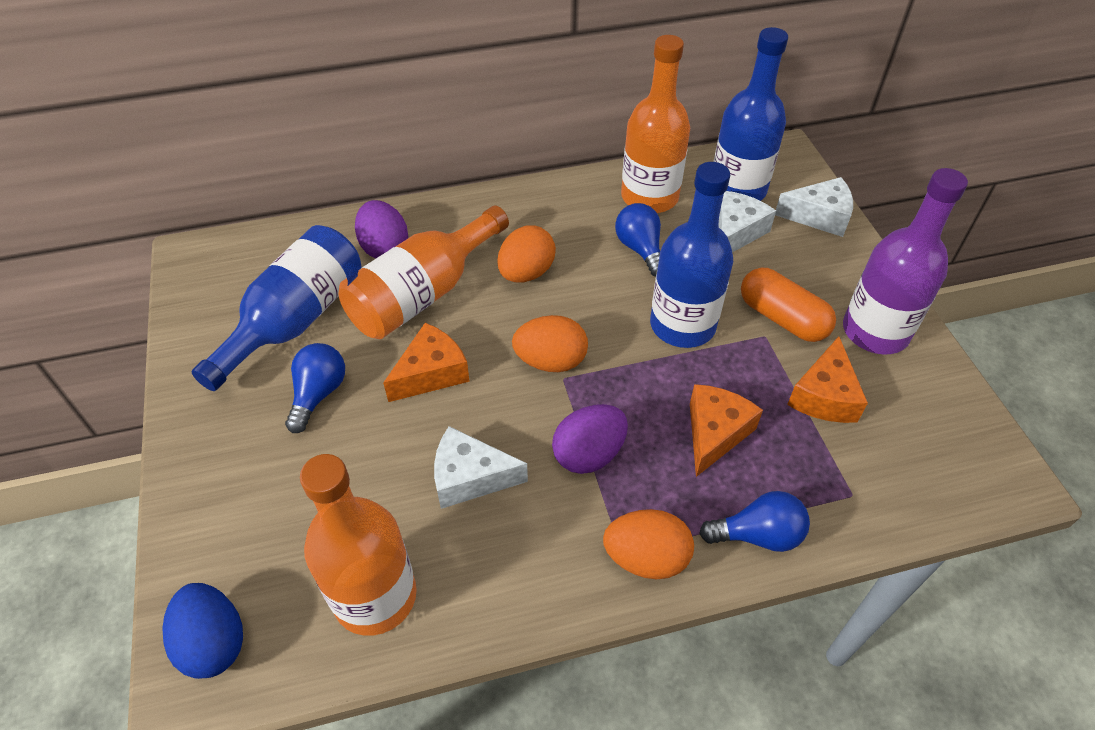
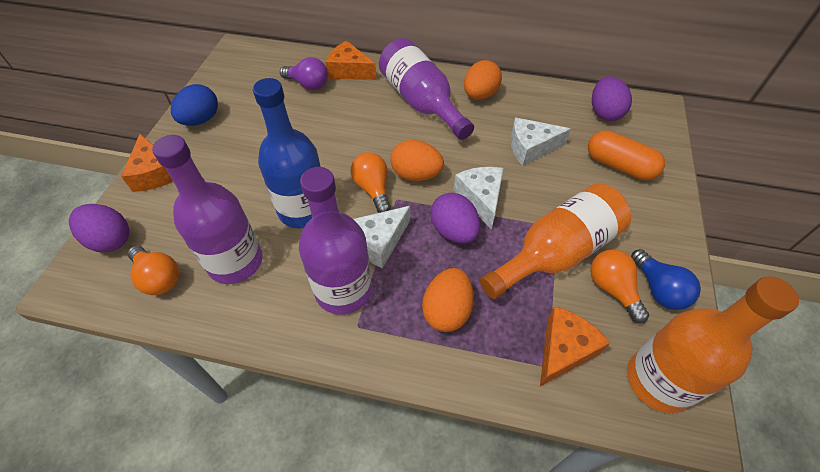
blue bottle: 3 -> 1
blue light bulb: 3 -> 1
orange bottle: 3 -> 2
orange light bulb: 0 -> 3
purple bottle: 1 -> 3
purple egg: 2 -> 3
purple light bulb: 0 -> 1

